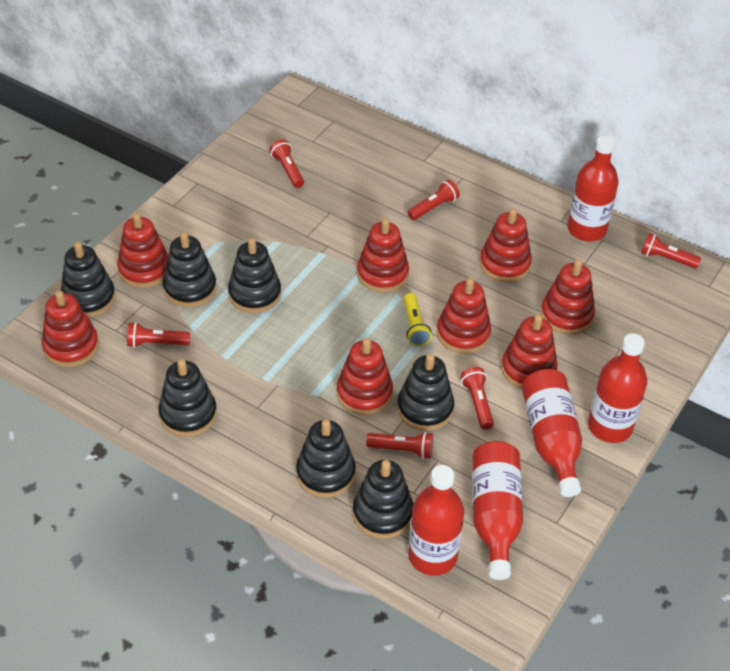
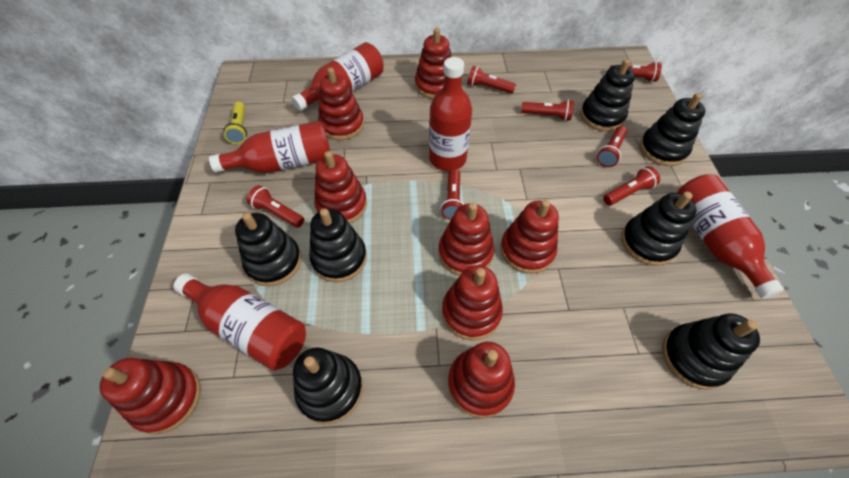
red flashlight: 6 -> 7

